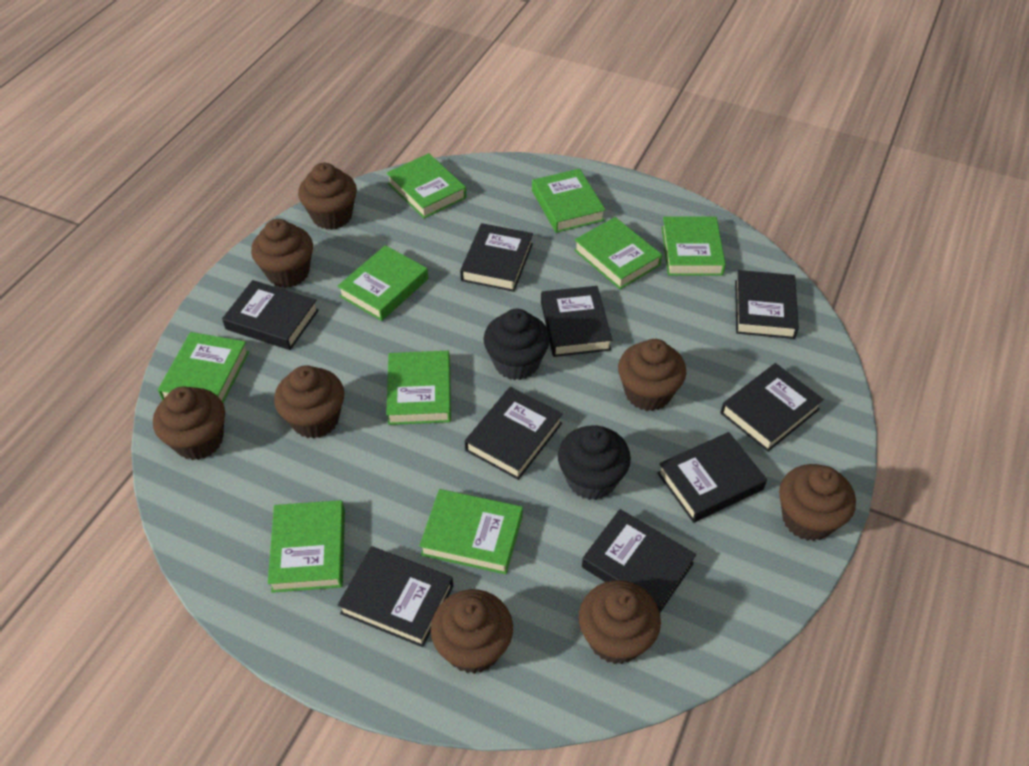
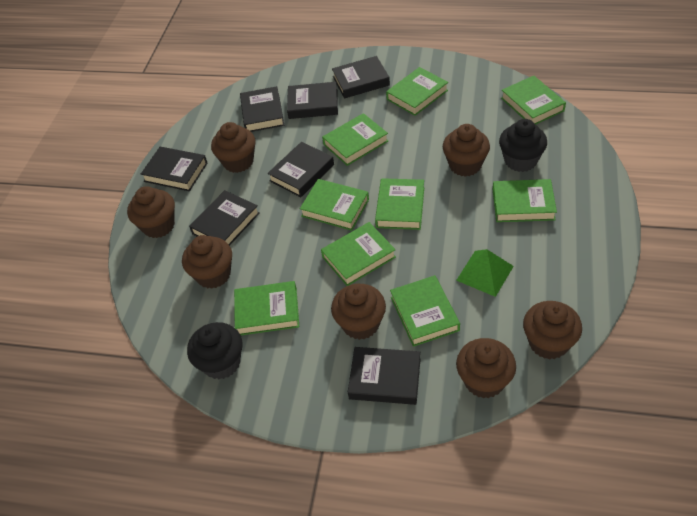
black book: 9 -> 7
brown cupcake: 8 -> 7
green pyramid: 0 -> 1

